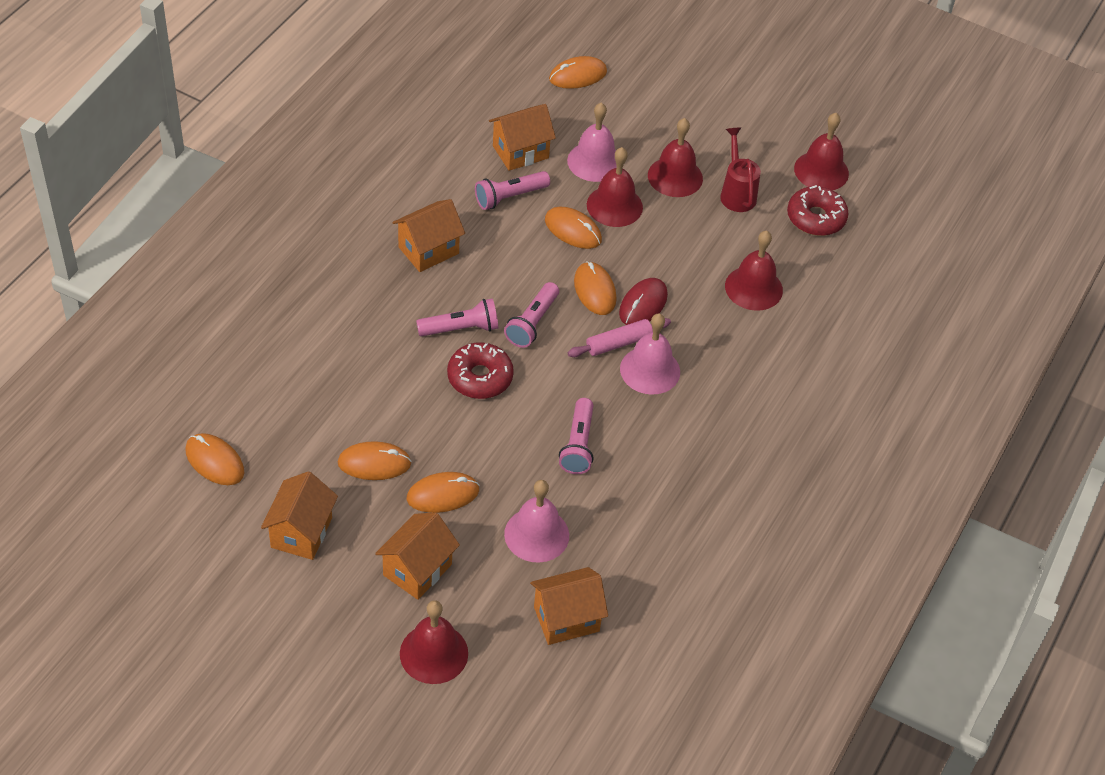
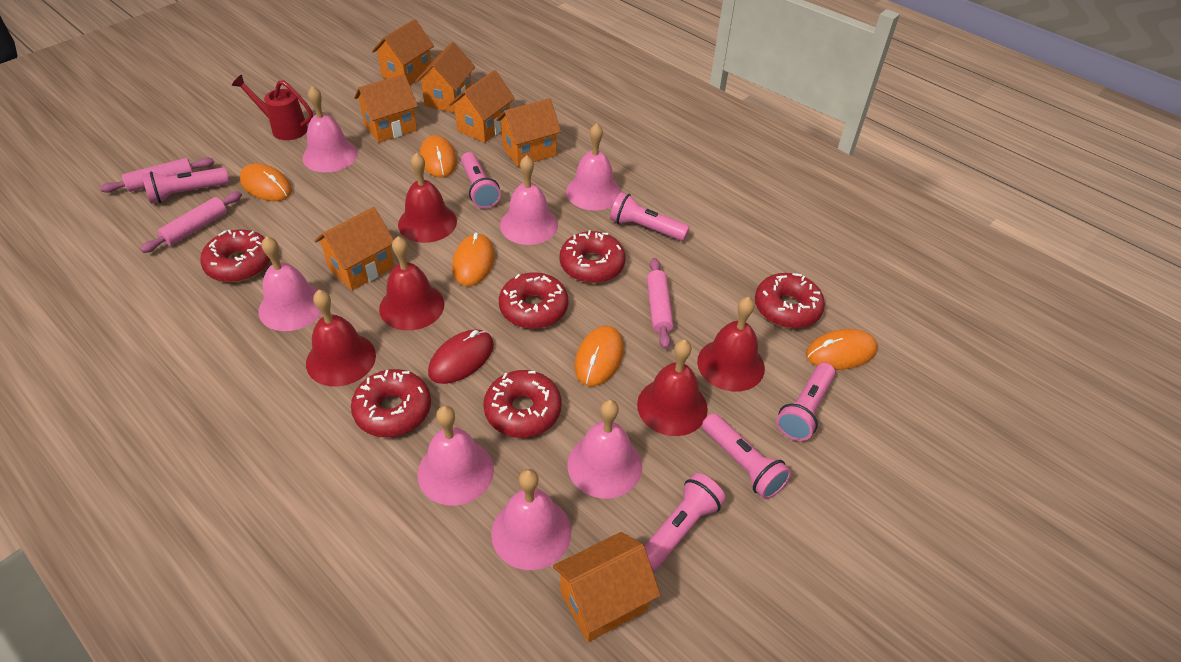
orange house: 5 -> 7
orange mouse: 6 -> 5
pink bell: 3 -> 7
pink flashlight: 4 -> 6
pink rolling pin: 1 -> 3
red donut: 2 -> 6

